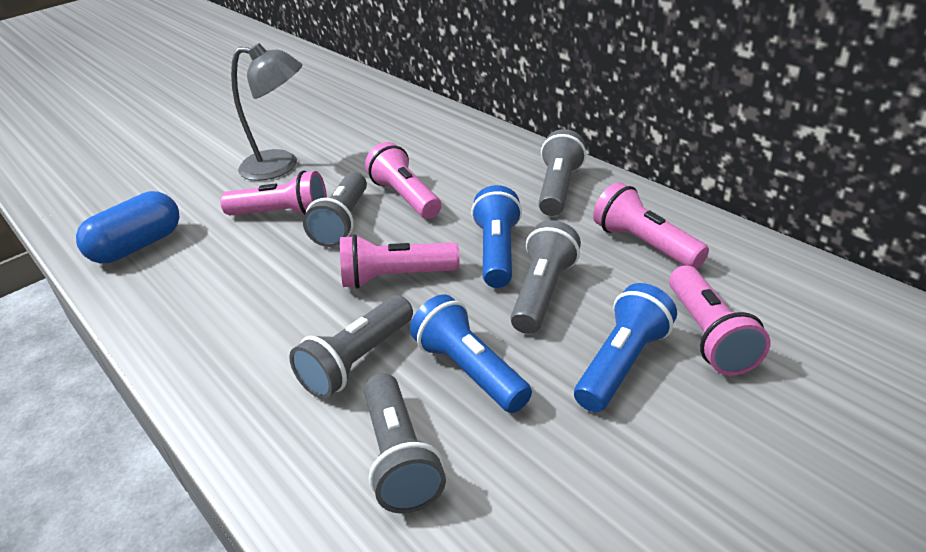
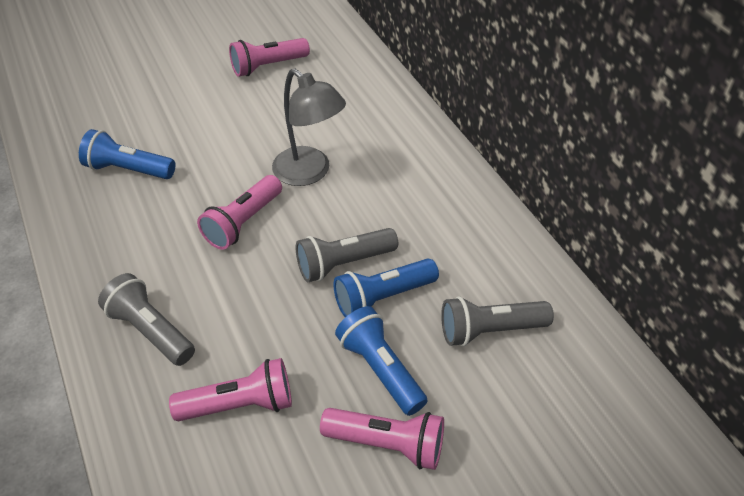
blue capsule: 1 -> 0
grey flashlight: 5 -> 3
pink flashlight: 5 -> 4

